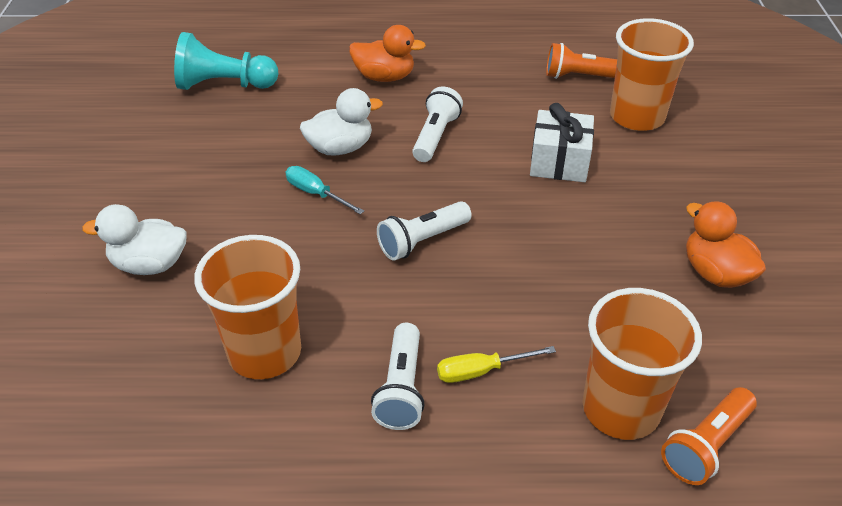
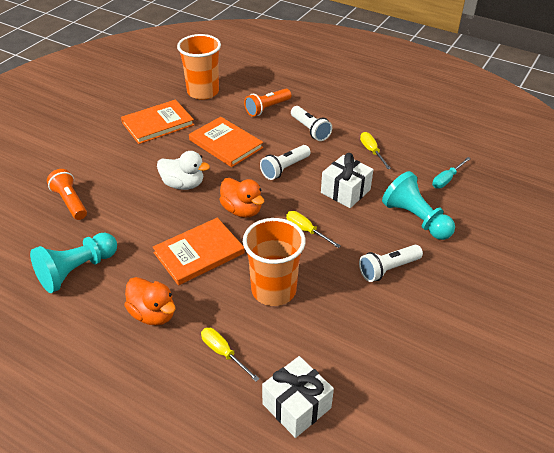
orange book: 0 -> 3
orange cup: 3 -> 2
turquoise pawn: 1 -> 2
white duck: 2 -> 1
white gift: 1 -> 2
yellow screwdriver: 1 -> 3

